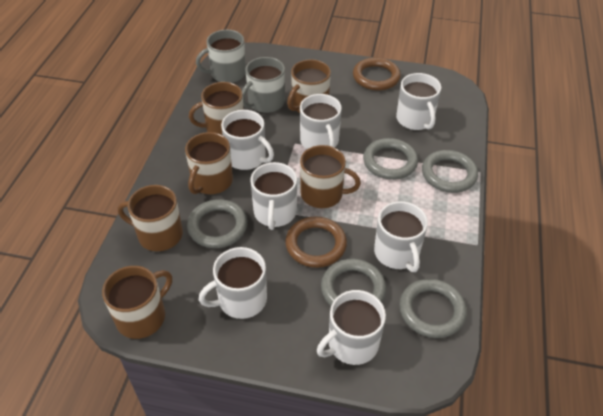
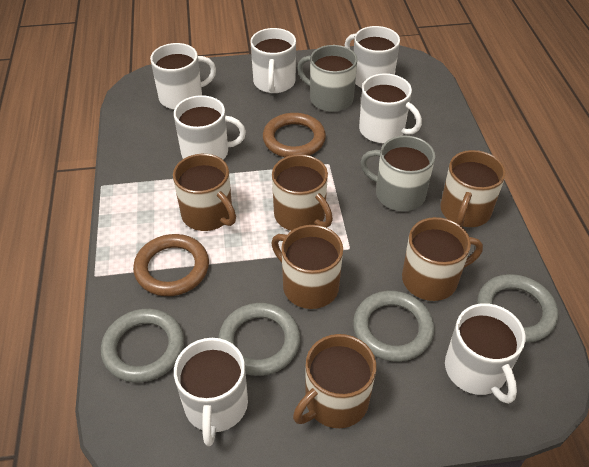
grey ring: 5 -> 4

